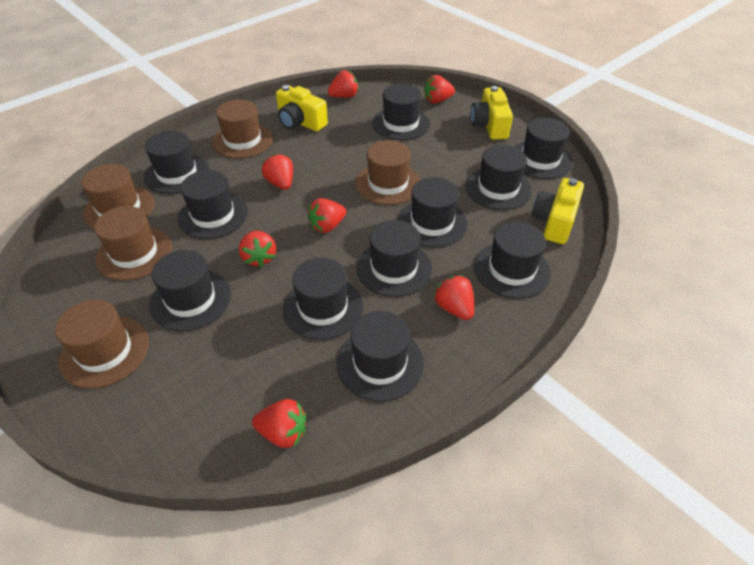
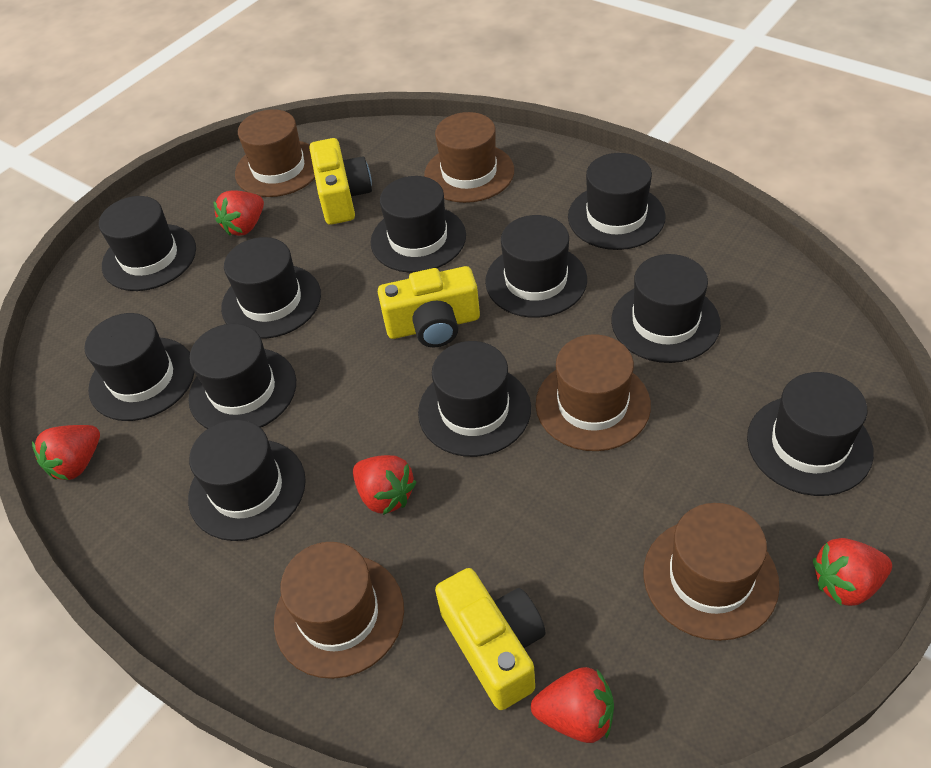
red strawberry: 7 -> 5

